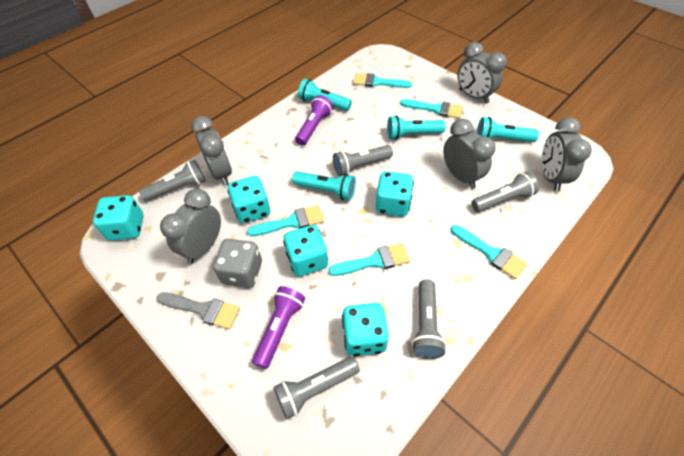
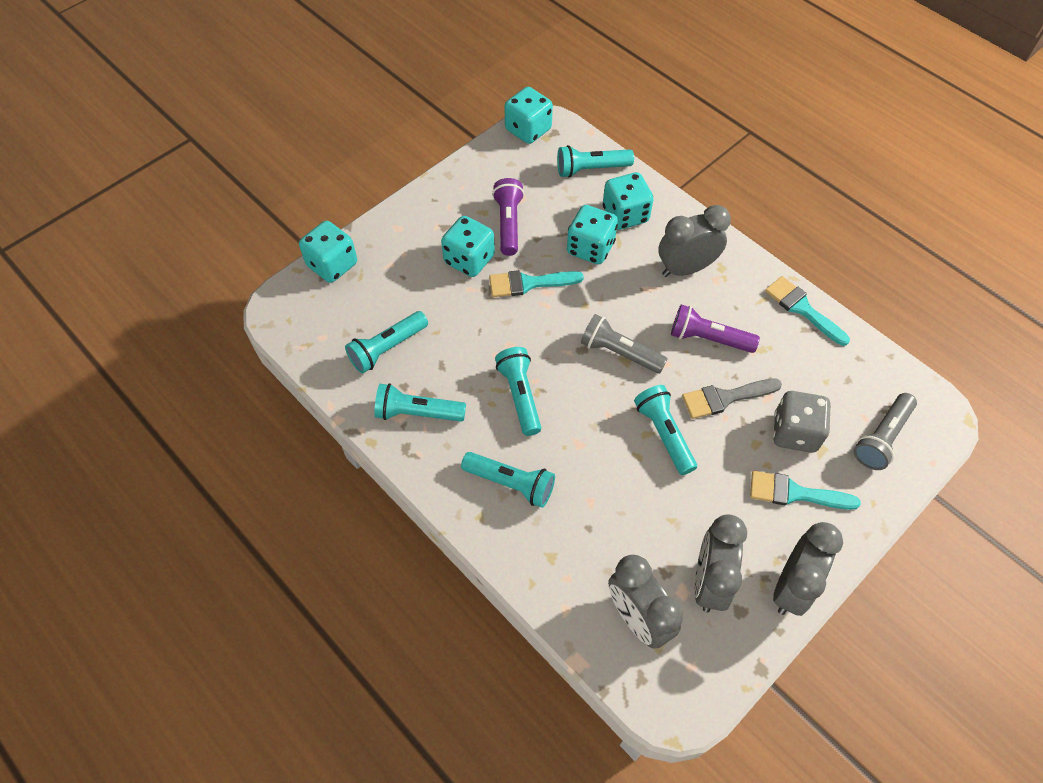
grey clock: 5 -> 4
grey flashlight: 5 -> 2
turquoise brush: 5 -> 3
turquoise flashlight: 4 -> 6

